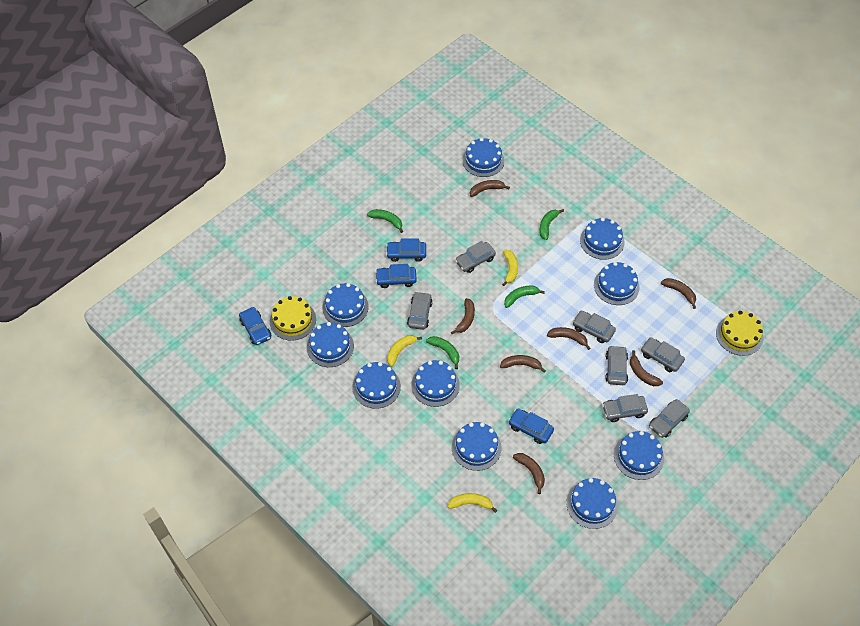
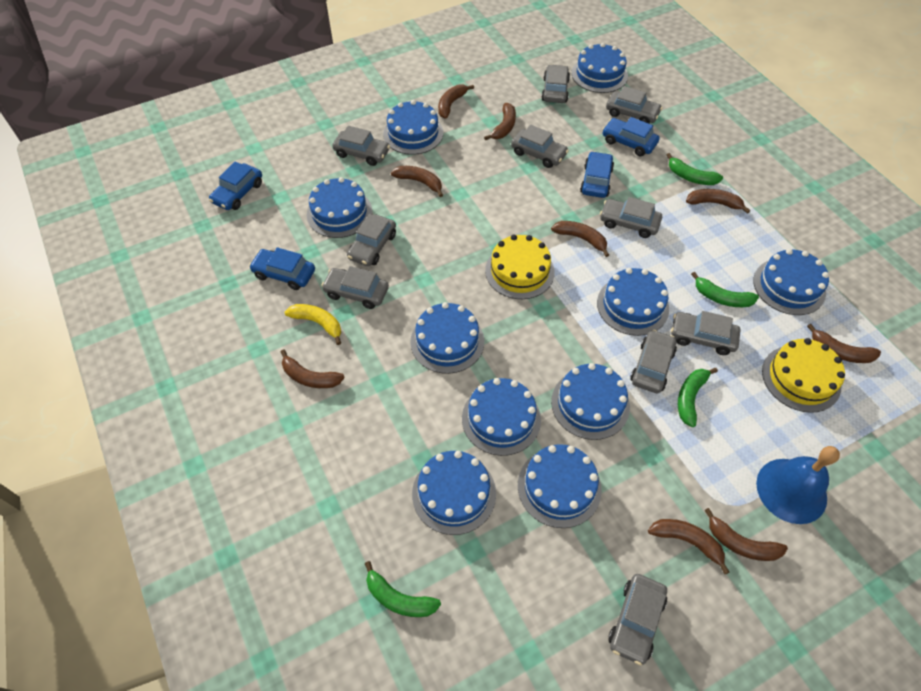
blue bell: 0 -> 1
brown banana: 7 -> 9
grey car: 7 -> 10
yellow banana: 3 -> 1

